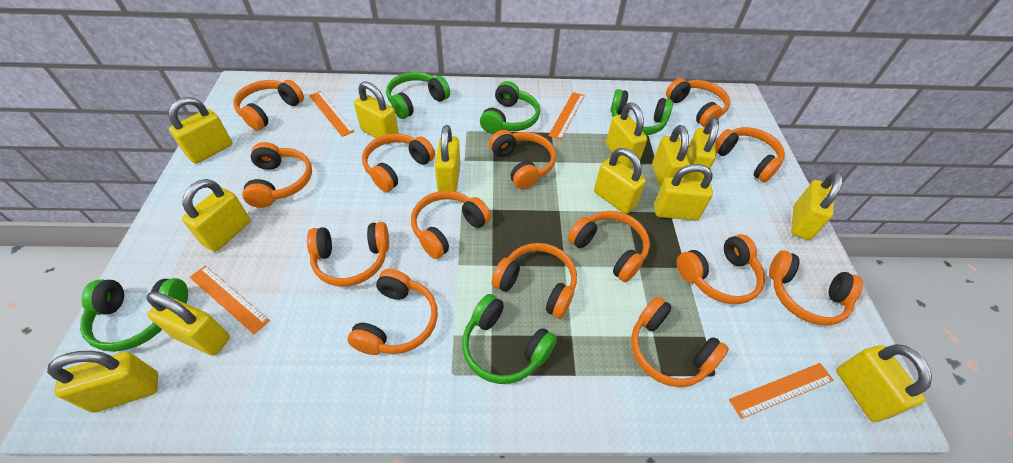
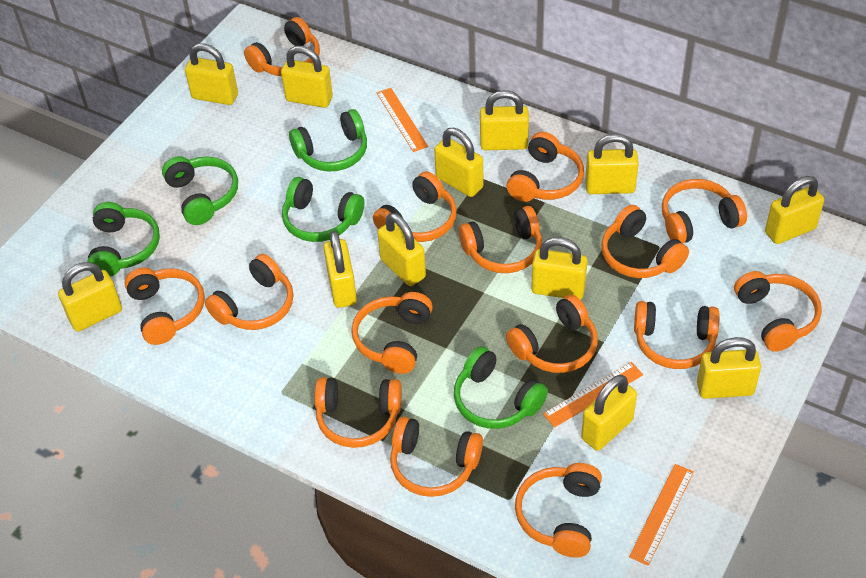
orange headphones: 14 -> 15
orange ruler: 4 -> 3
yellow padlock: 13 -> 12

